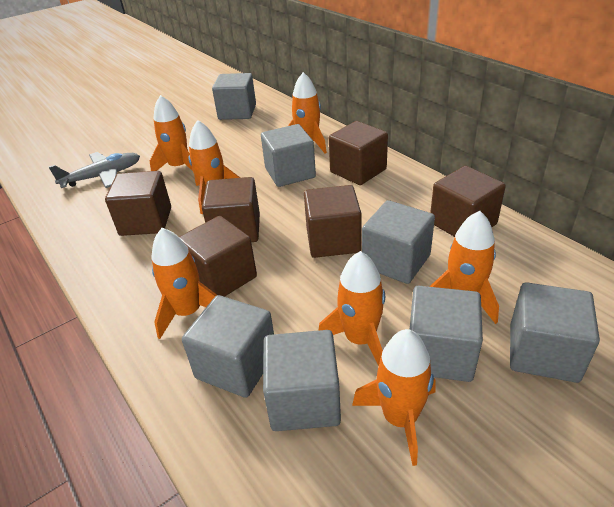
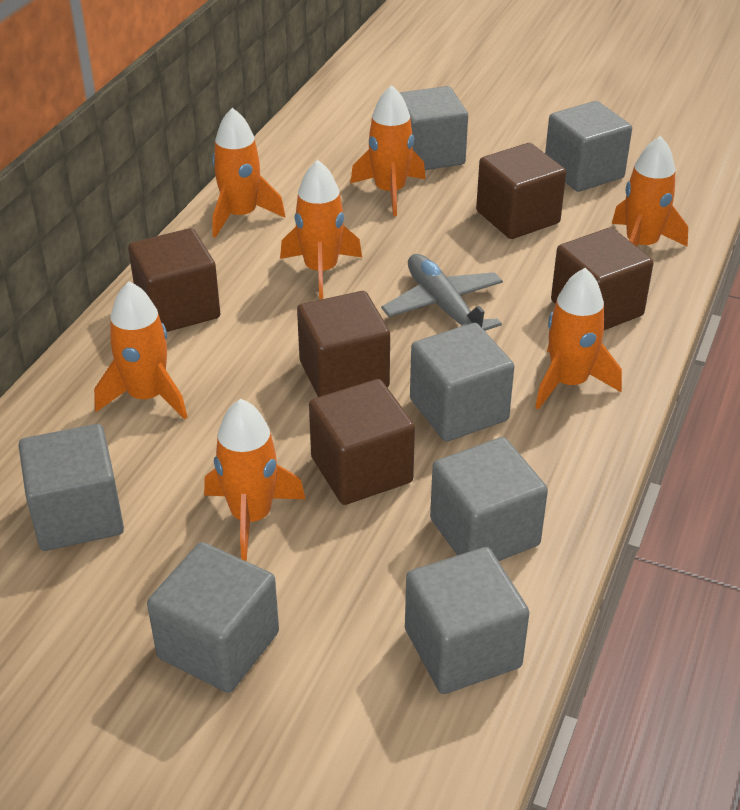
brown cube: 6 -> 5

